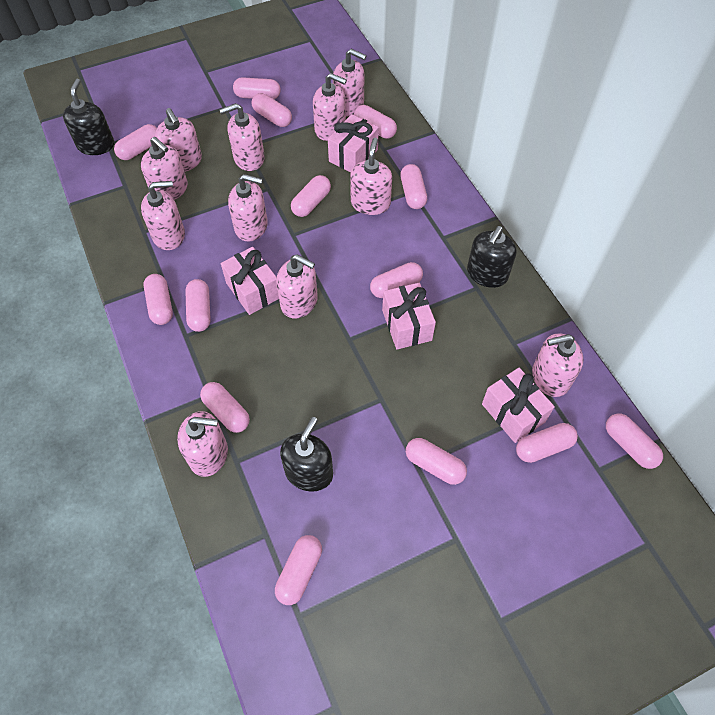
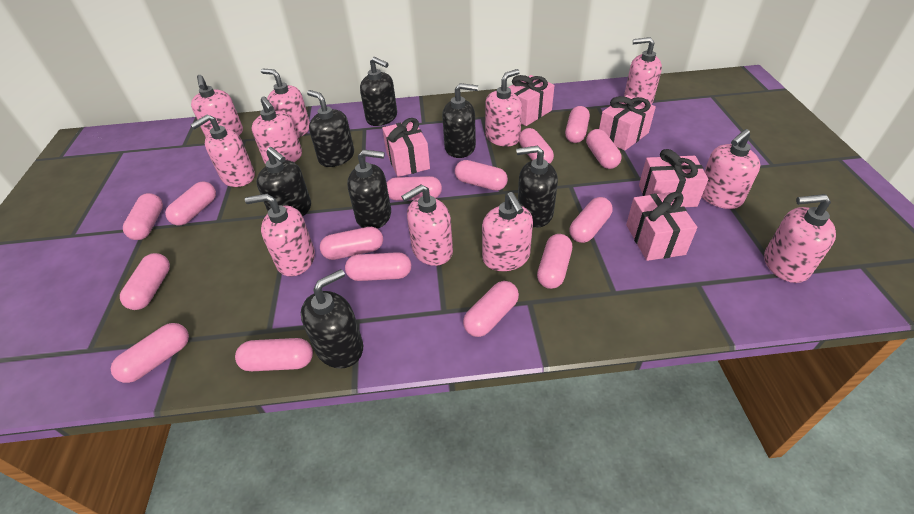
black soap dispenser: 3 -> 7
pink capsule: 14 -> 15
pink gift: 4 -> 5

